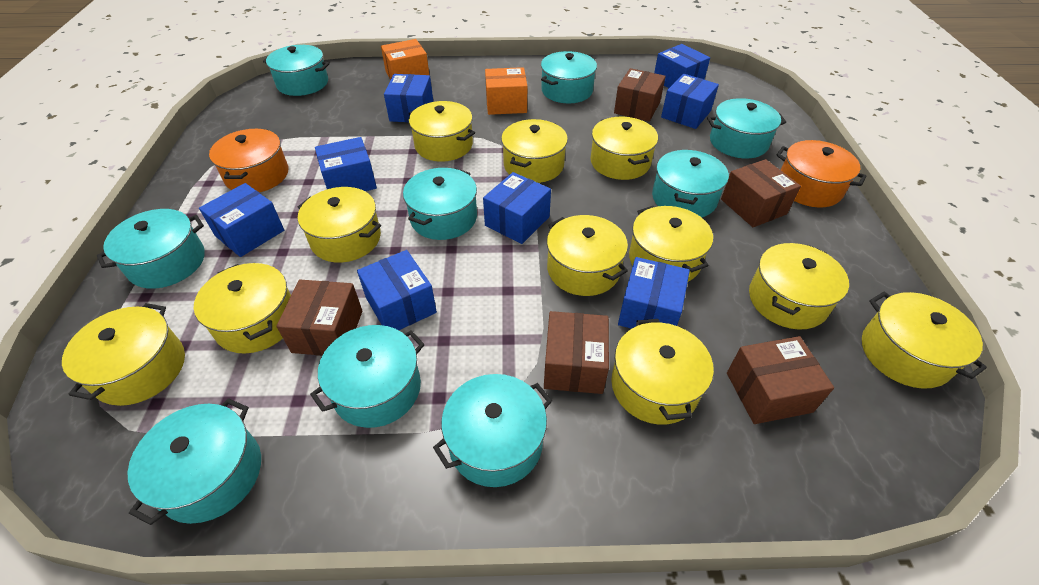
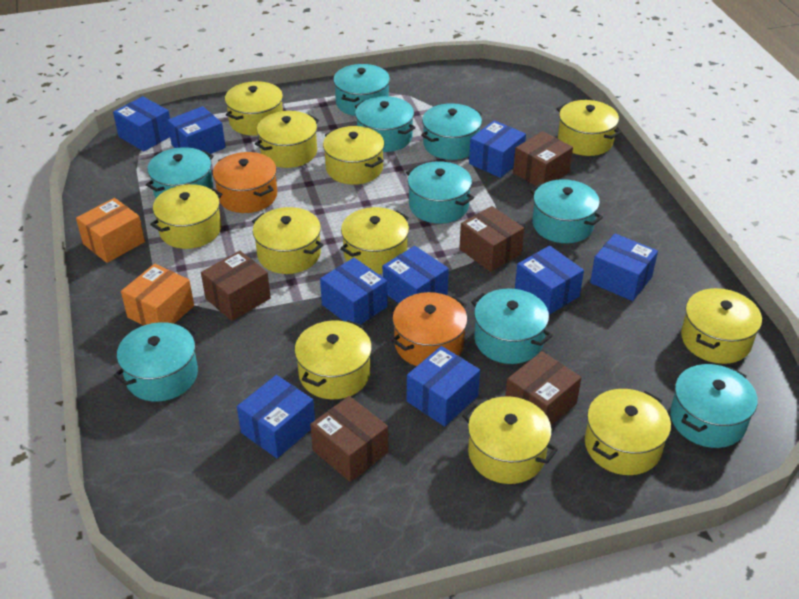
blue box: 8 -> 9

